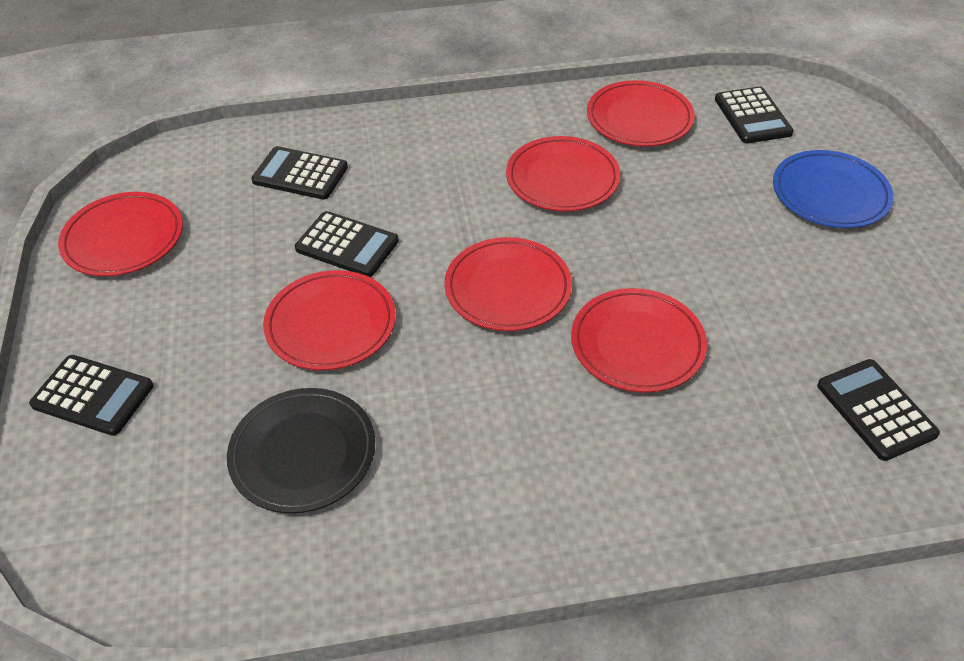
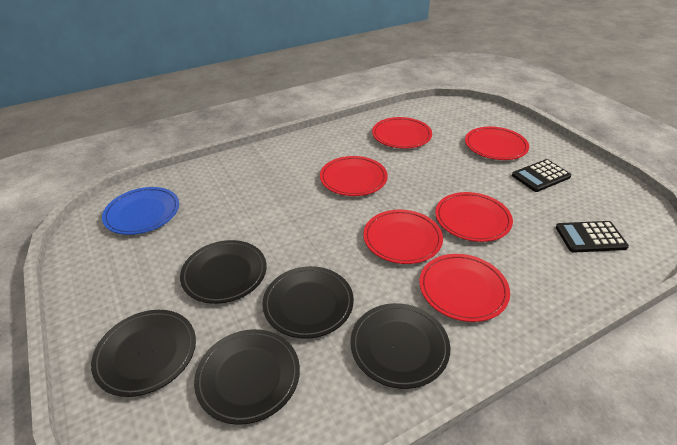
black calculator: 5 -> 2
black plate: 1 -> 5

